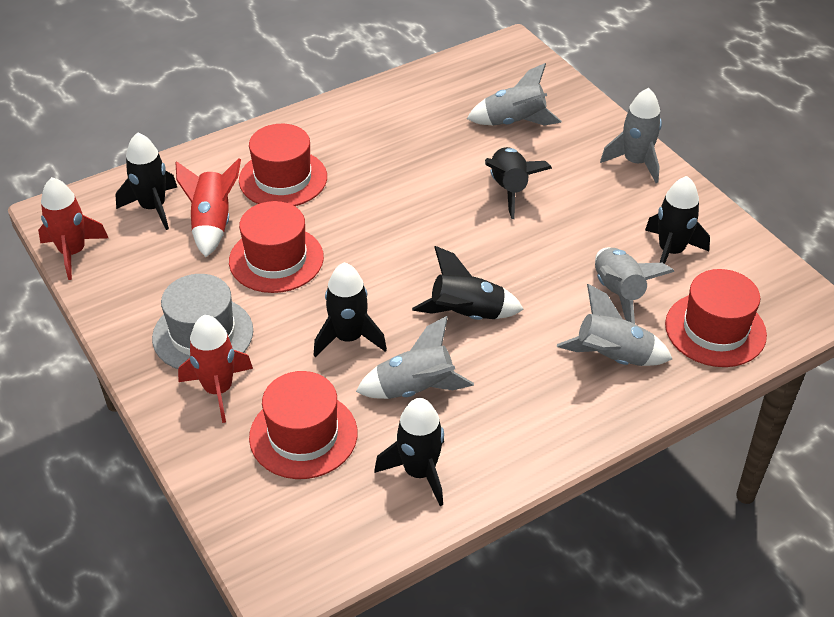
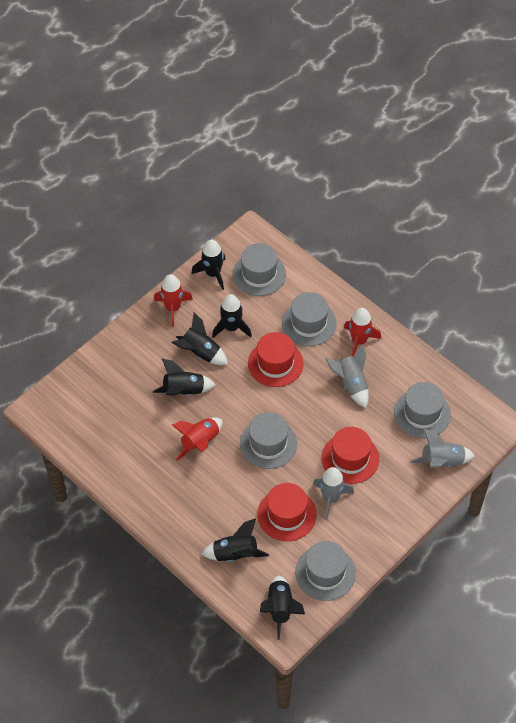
grey hat: 1 -> 5
grey rocket: 5 -> 3
red hat: 4 -> 3

